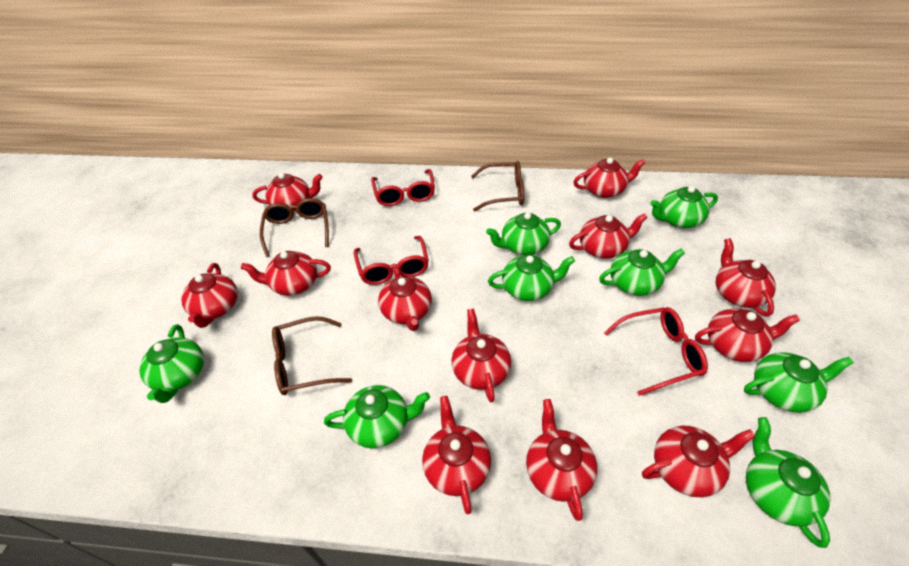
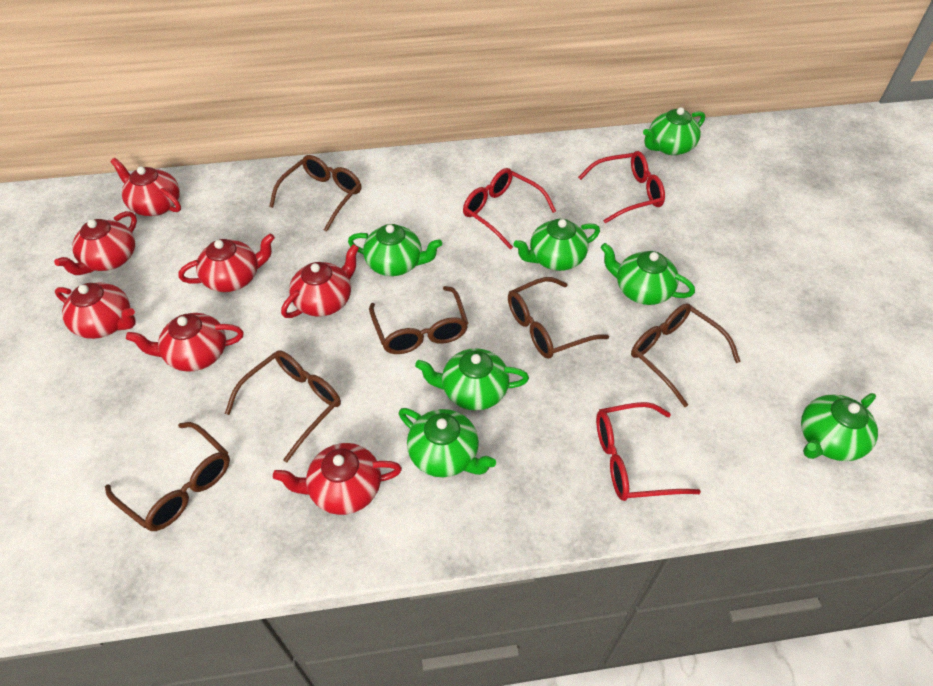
brown glasses: 3 -> 6
green teapot: 8 -> 7
red teapot: 12 -> 7

